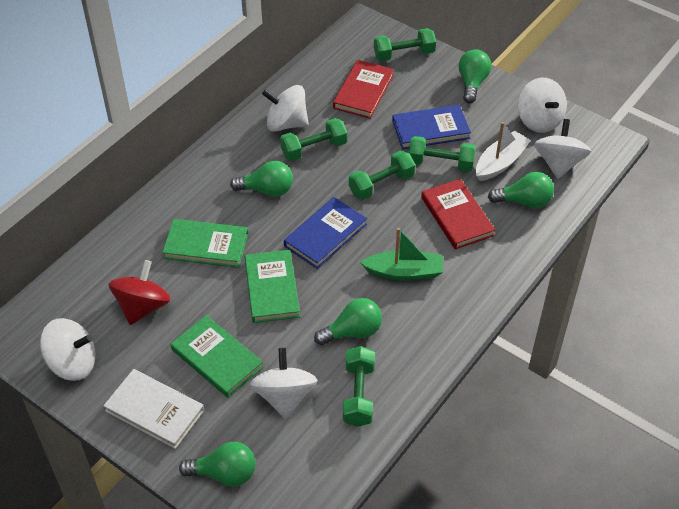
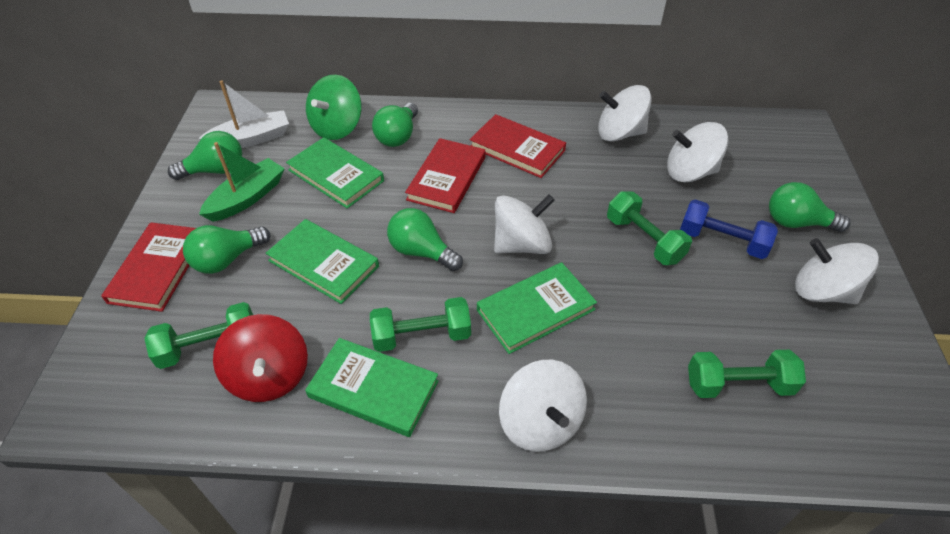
blue book: 2 -> 0
blue dumbbell: 0 -> 1
green book: 3 -> 4
green dumbbell: 5 -> 4
green spinning top: 0 -> 1
red book: 2 -> 3
white book: 1 -> 0

